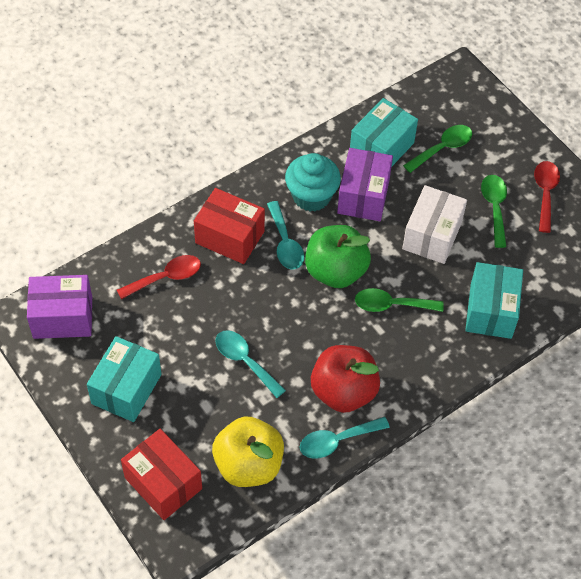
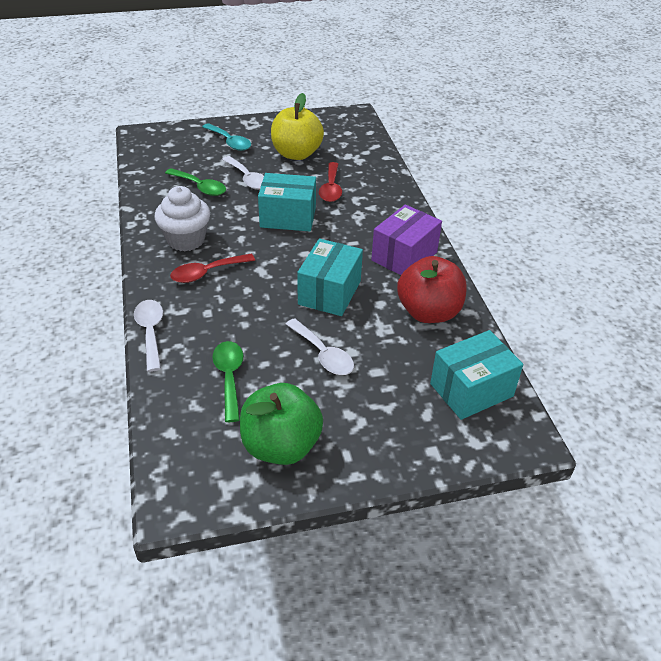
green spoon: 3 -> 2
purple box: 2 -> 1
red box: 2 -> 0
turquoise cupcake: 1 -> 0
turquoise spoon: 3 -> 1
white box: 1 -> 0
white cupcake: 0 -> 1
white spoon: 0 -> 3

